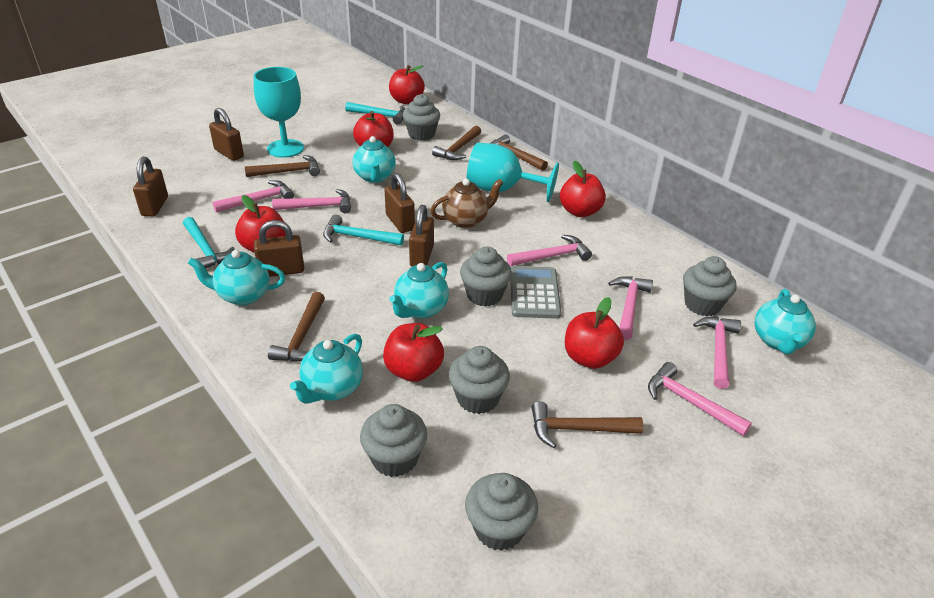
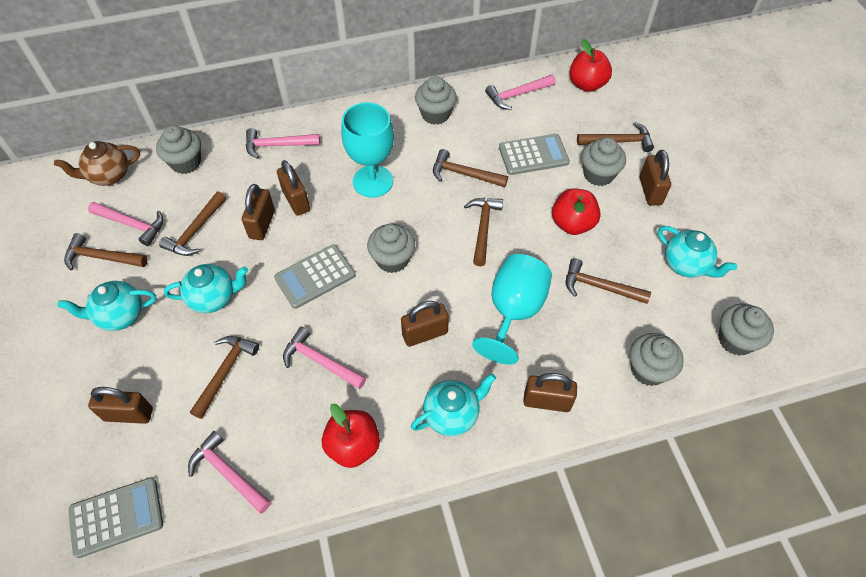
brown hammer: 5 -> 7
brown padlock: 5 -> 6
grey calculator: 1 -> 3
pink hammer: 6 -> 5
red apple: 6 -> 3
turquoise hammer: 3 -> 0
turquoise teapot: 5 -> 4

